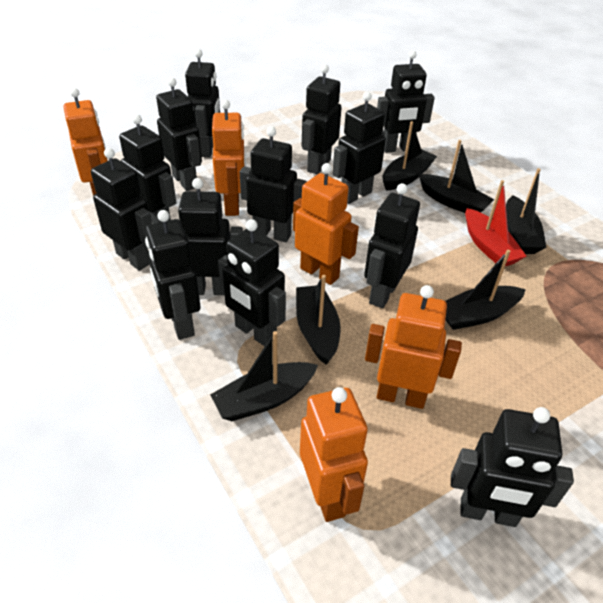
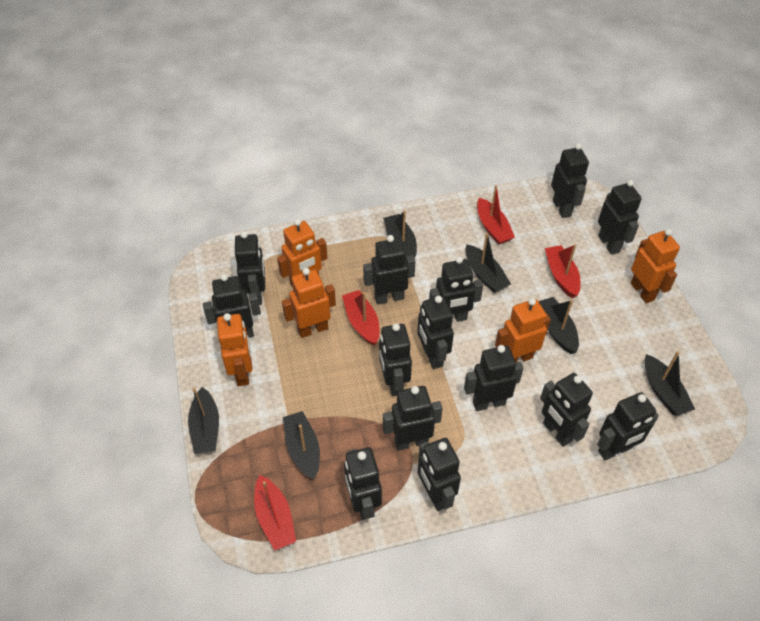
black robot: 13 -> 14
red boat: 1 -> 4

